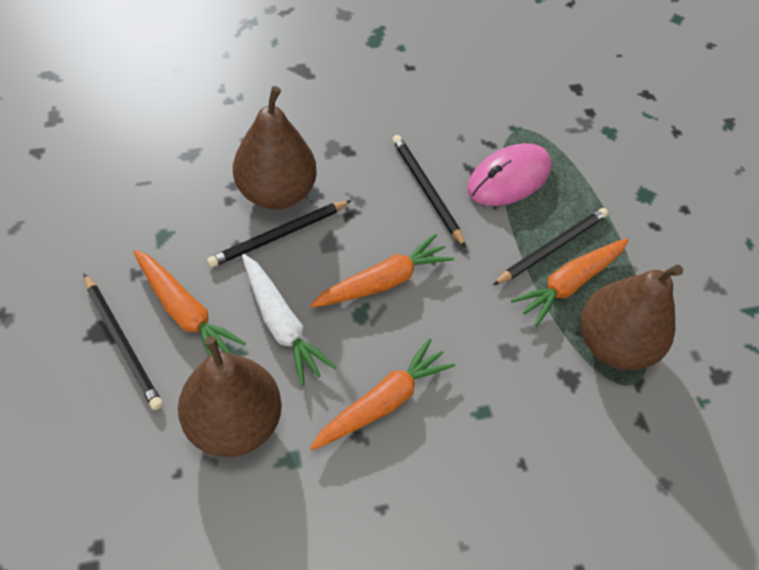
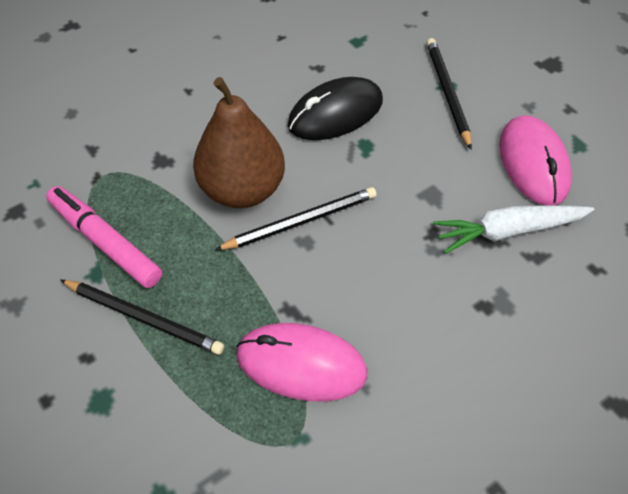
black mouse: 0 -> 1
black pencil: 4 -> 3
brown pear: 3 -> 1
orange carrot: 4 -> 0
pink marker: 0 -> 1
pink mouse: 1 -> 2

